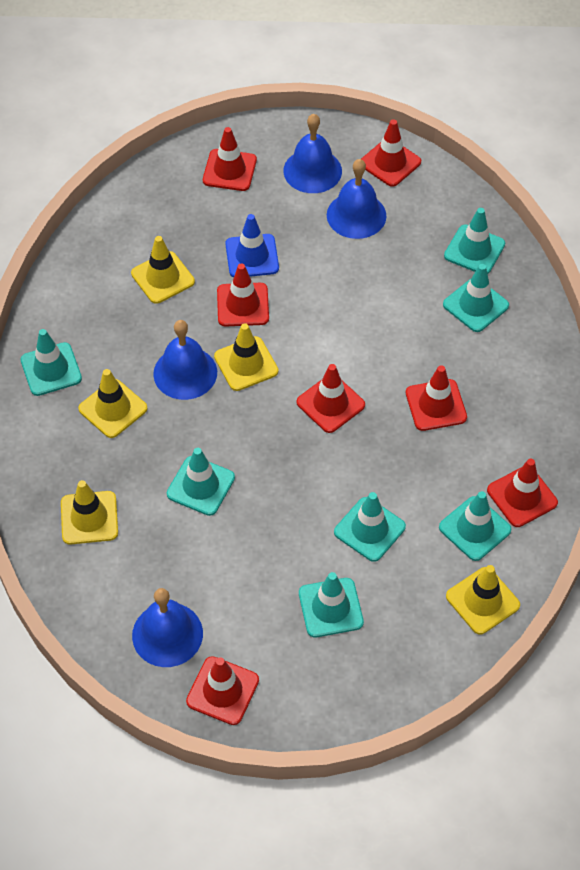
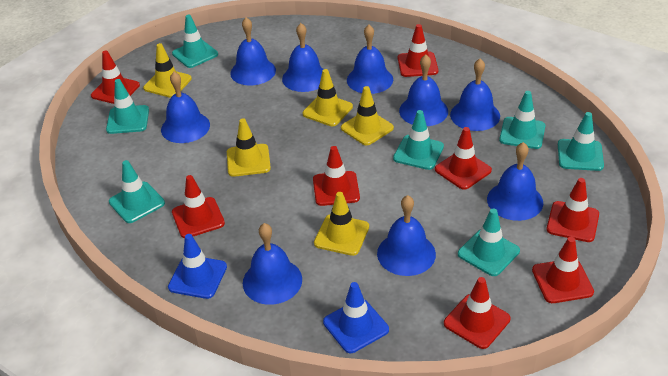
blue bell: 4 -> 9
blue traffic cone: 1 -> 2
red traffic cone: 7 -> 8

